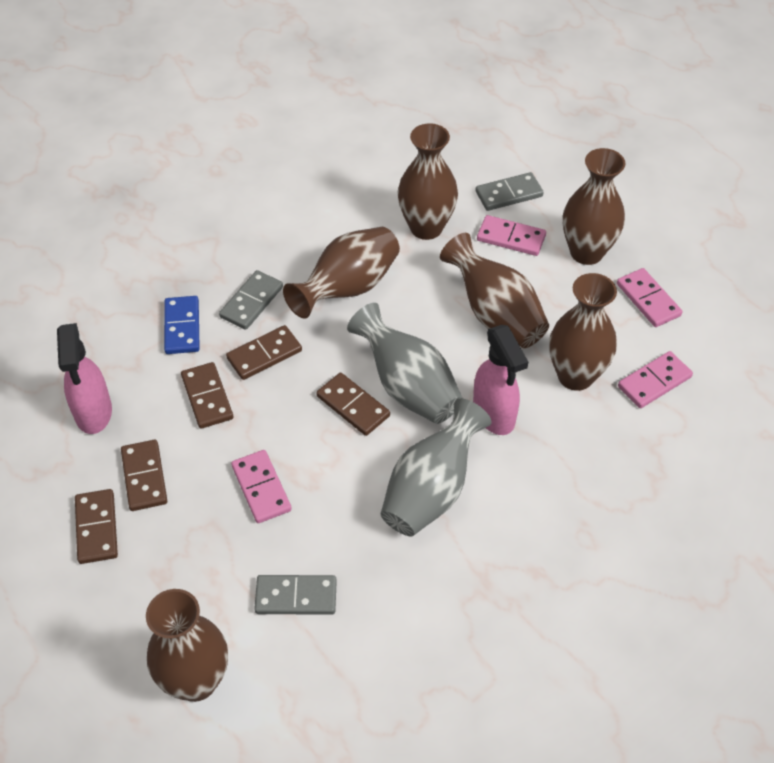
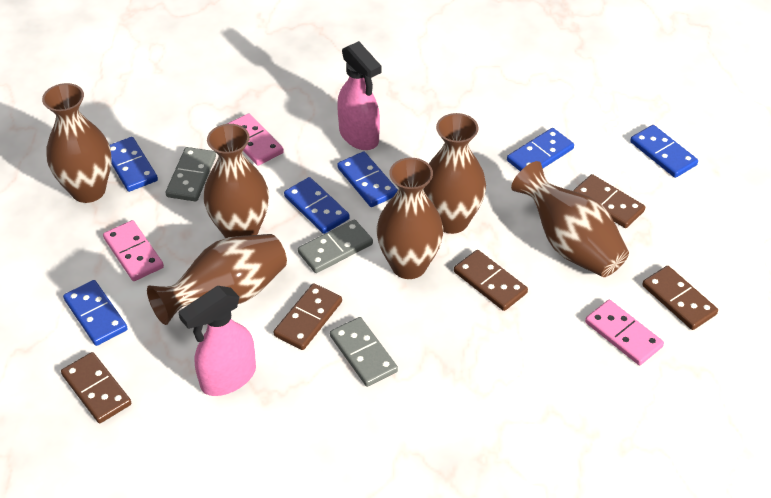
blue domino: 1 -> 6
grey vase: 2 -> 0
pink domino: 4 -> 3

